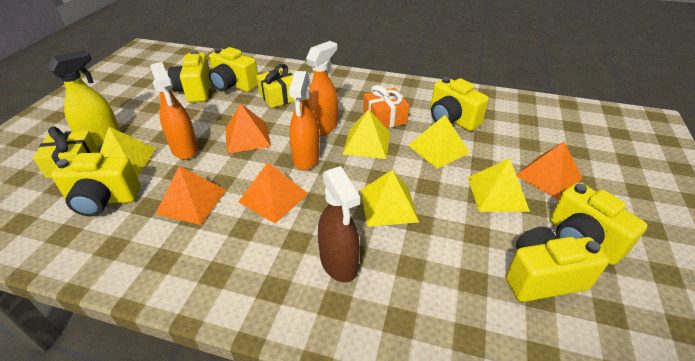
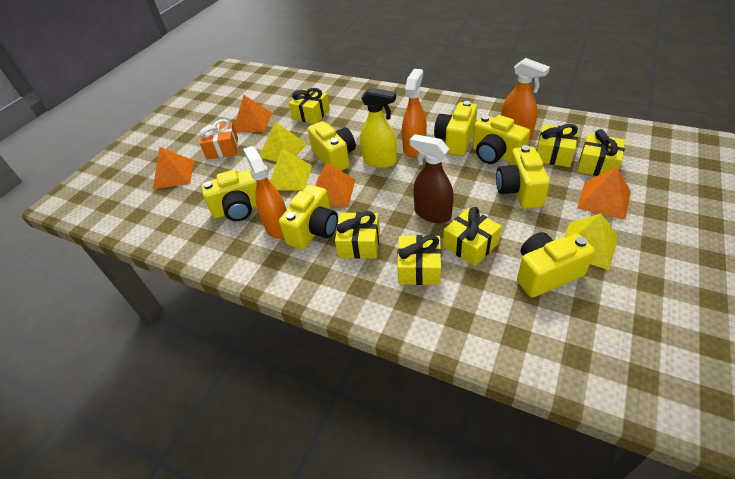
yellow camera: 6 -> 7
yellow gift: 2 -> 6
yellow pyramid: 5 -> 3

